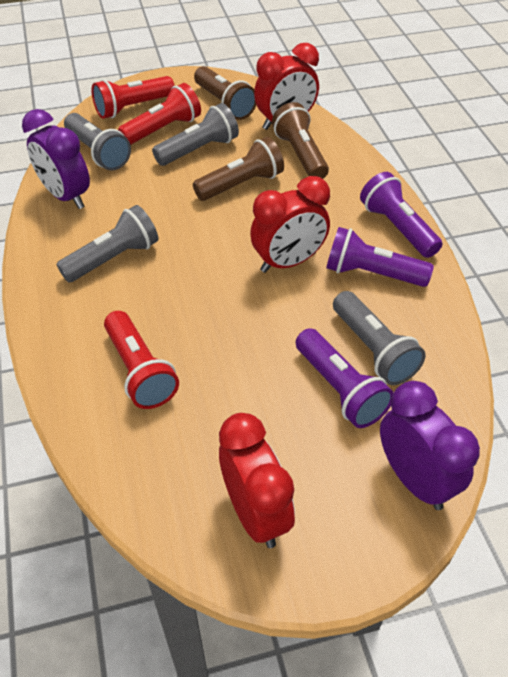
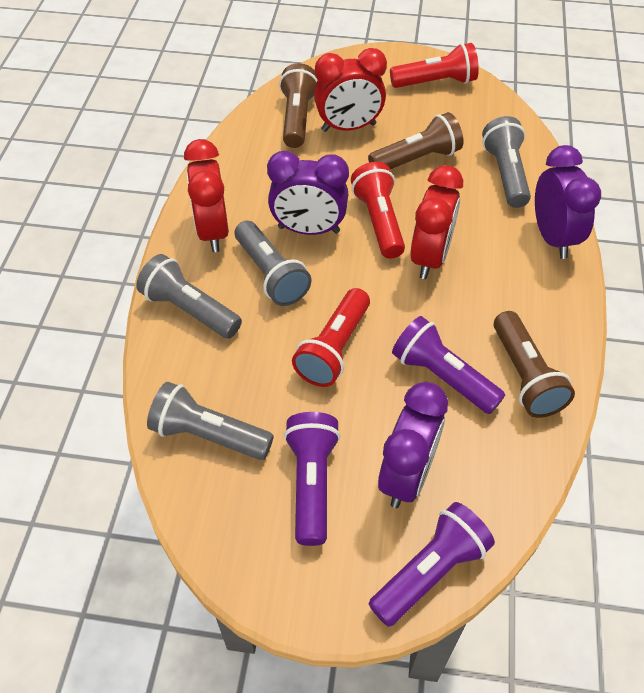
purple clock: 2 -> 3

